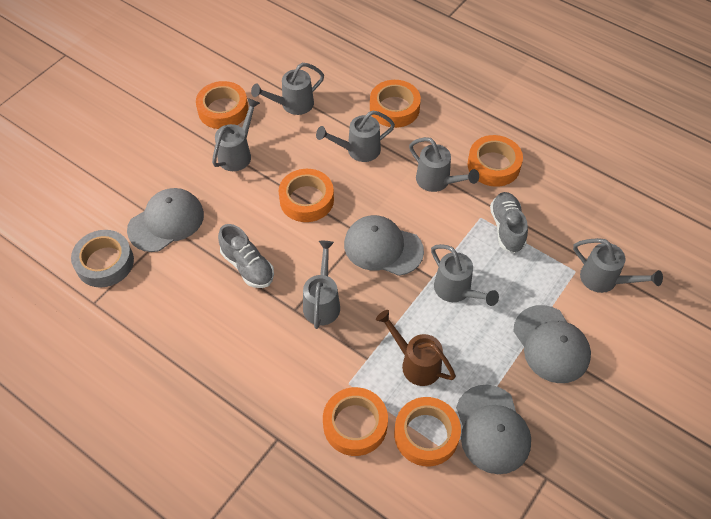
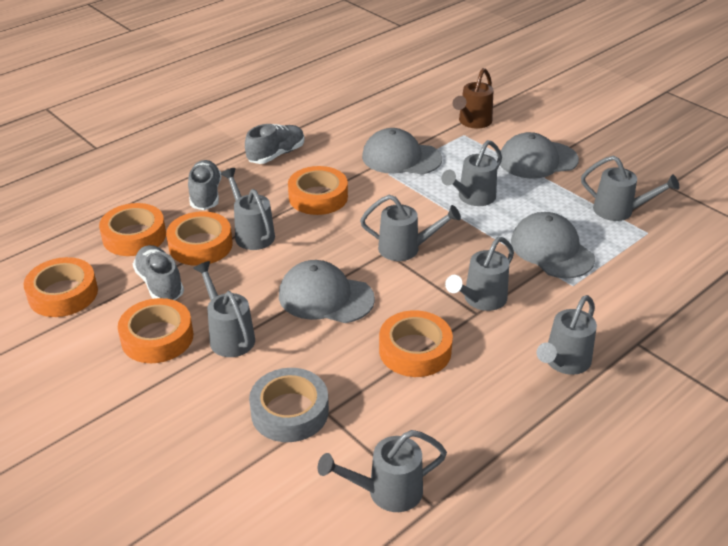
grey shoe: 2 -> 3
grey watering can: 7 -> 8

